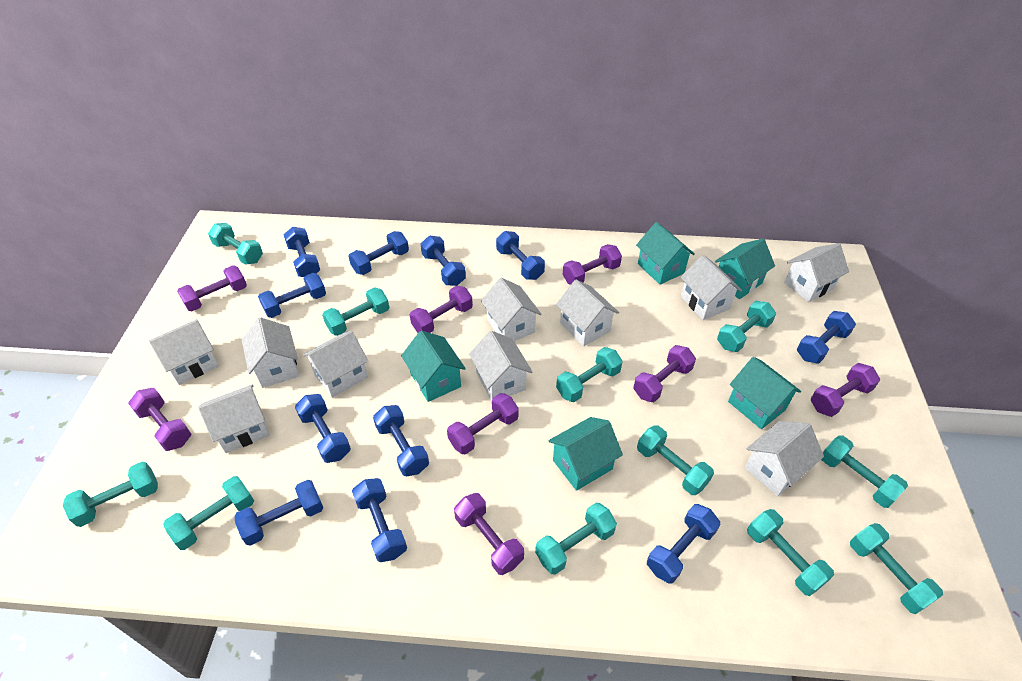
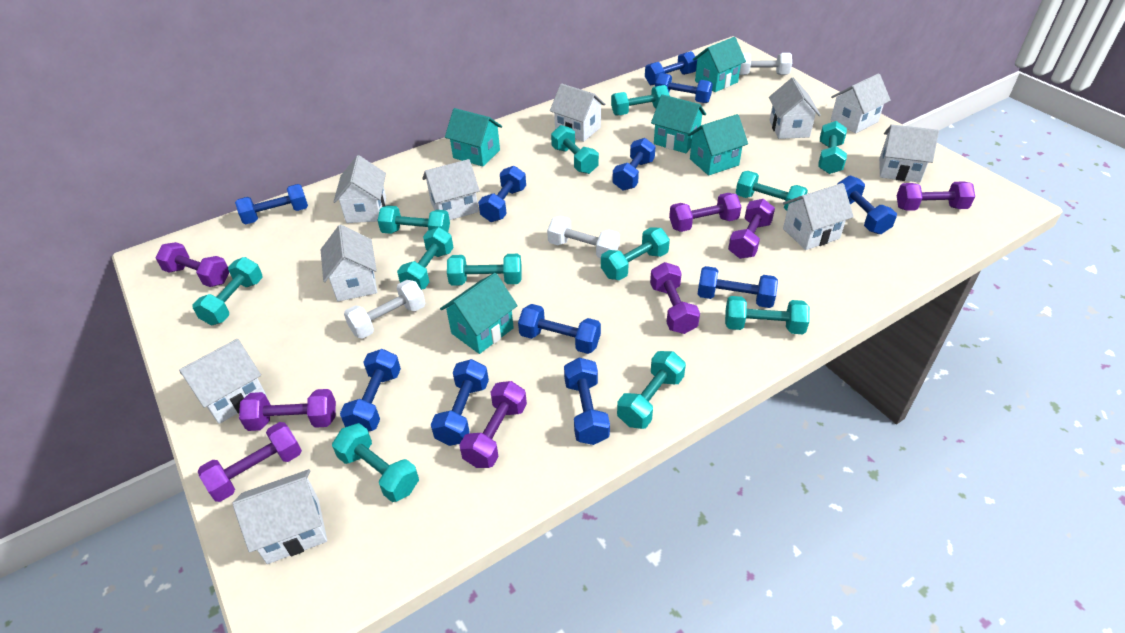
turquoise dumbbell: 11 -> 12
white dumbbell: 0 -> 3

